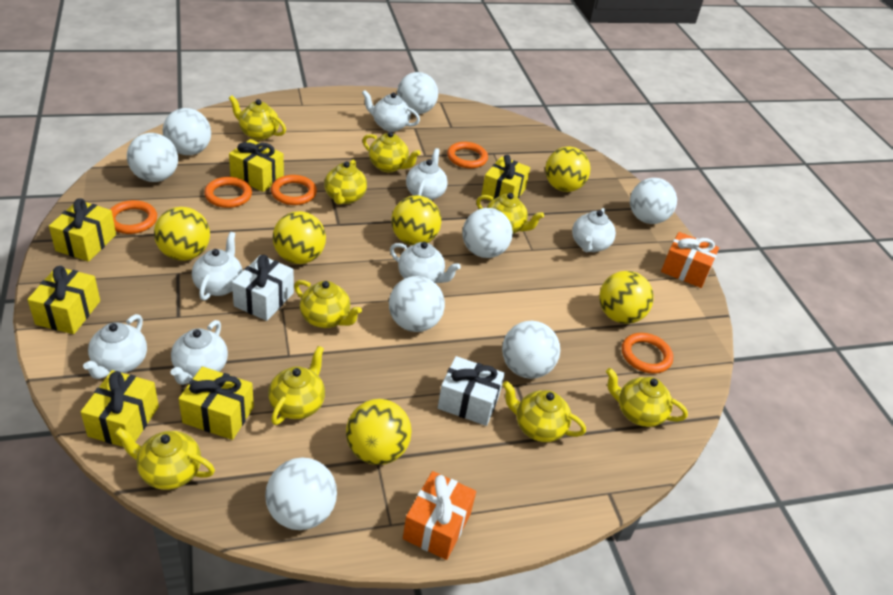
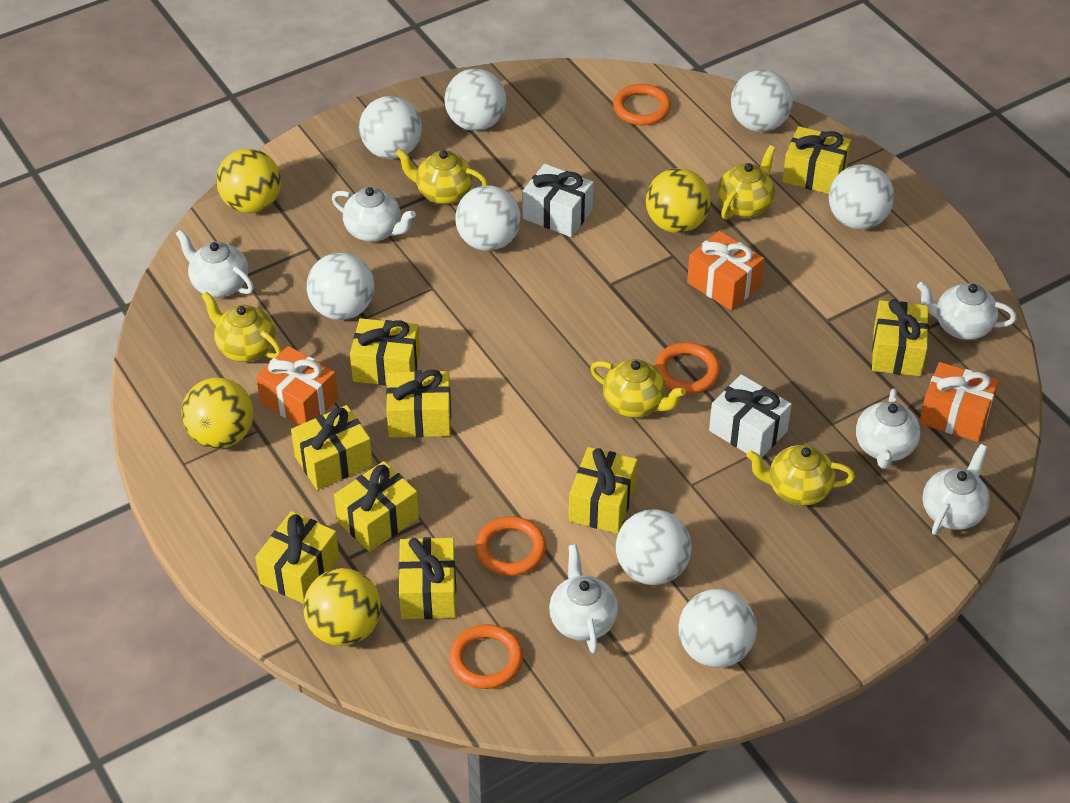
orange gift: 2 -> 3
orange ring: 5 -> 4
white teapot: 7 -> 6
yellow ball: 6 -> 4
yellow gift: 6 -> 9
yellow teapot: 9 -> 5

